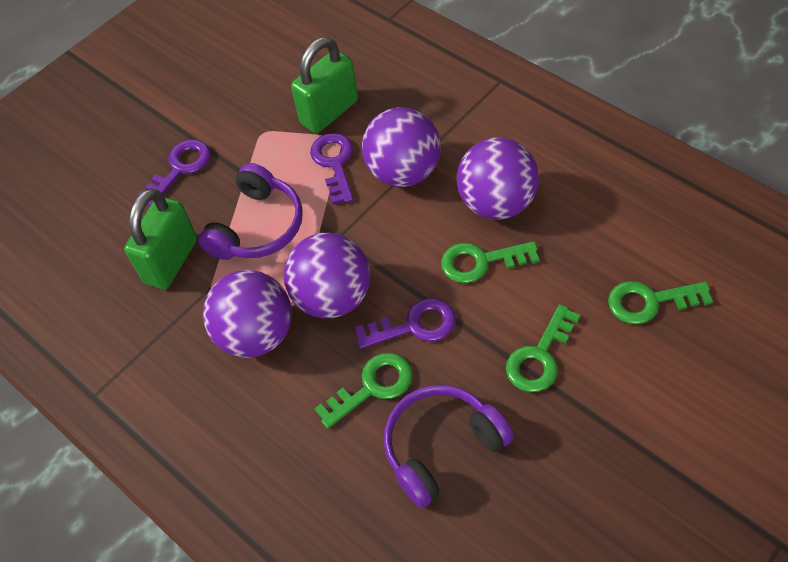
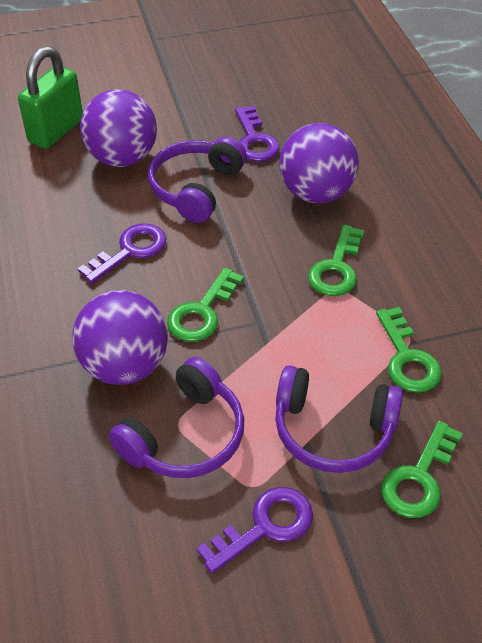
green padlock: 2 -> 1
purple ball: 4 -> 3
purple headphones: 2 -> 3

